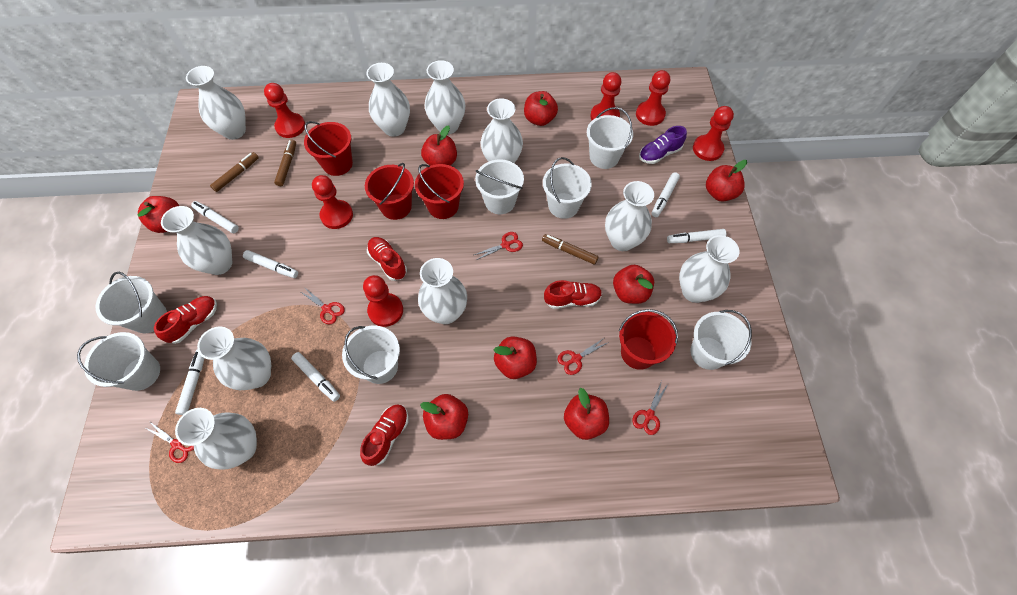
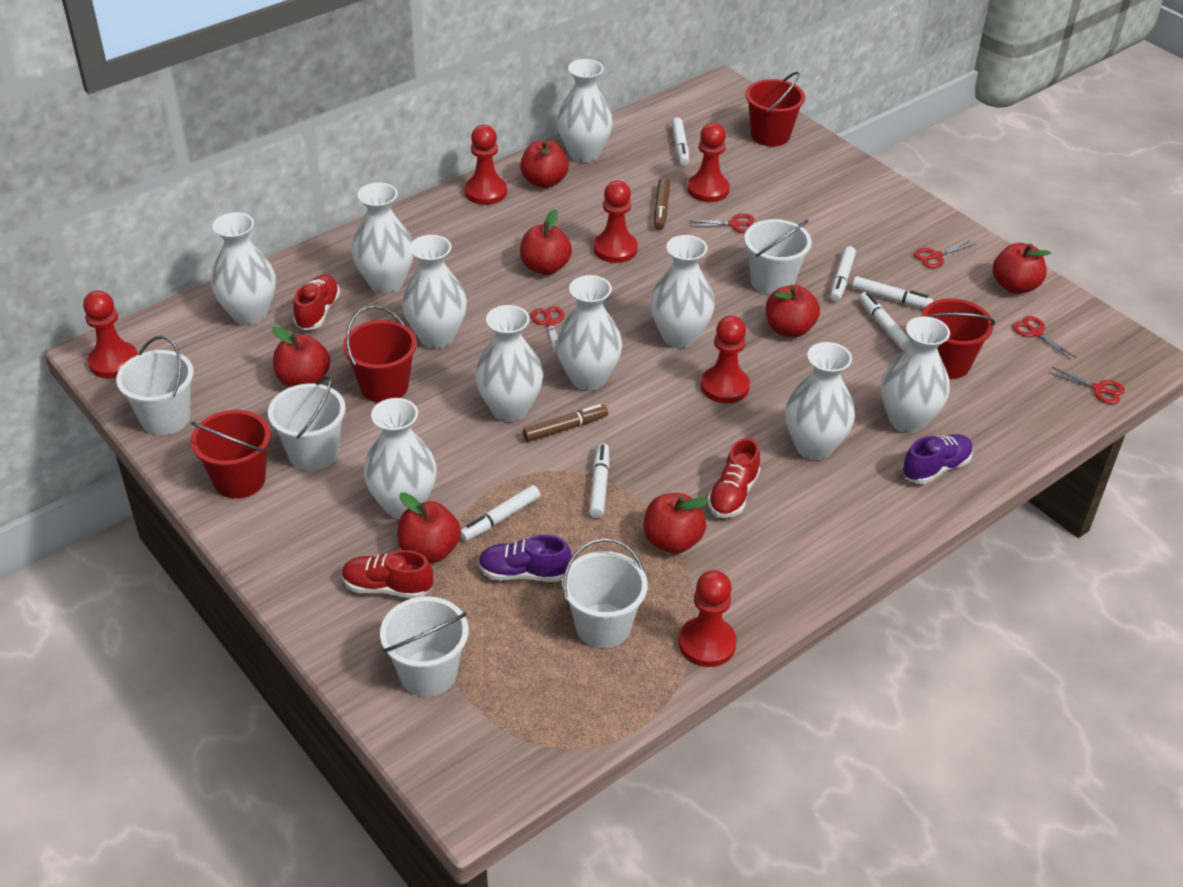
brown marker: 3 -> 2
purple shoe: 1 -> 2
red apple: 8 -> 7
red shoe: 4 -> 3
white bucket: 7 -> 5

